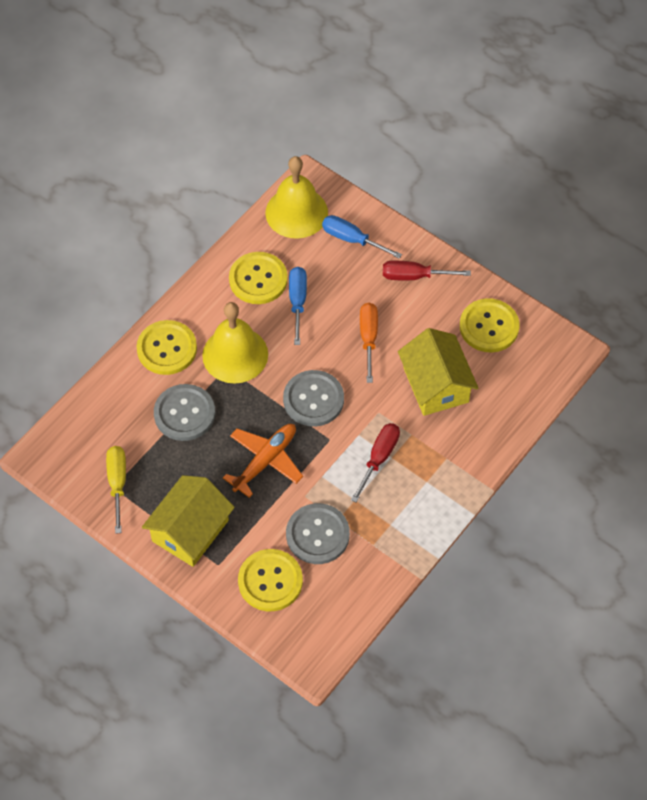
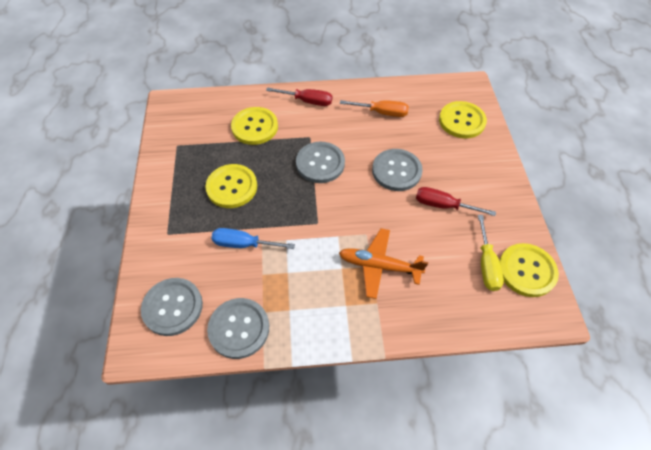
blue screwdriver: 2 -> 1
grey button: 3 -> 4
yellow bell: 2 -> 0
yellow house: 2 -> 0

